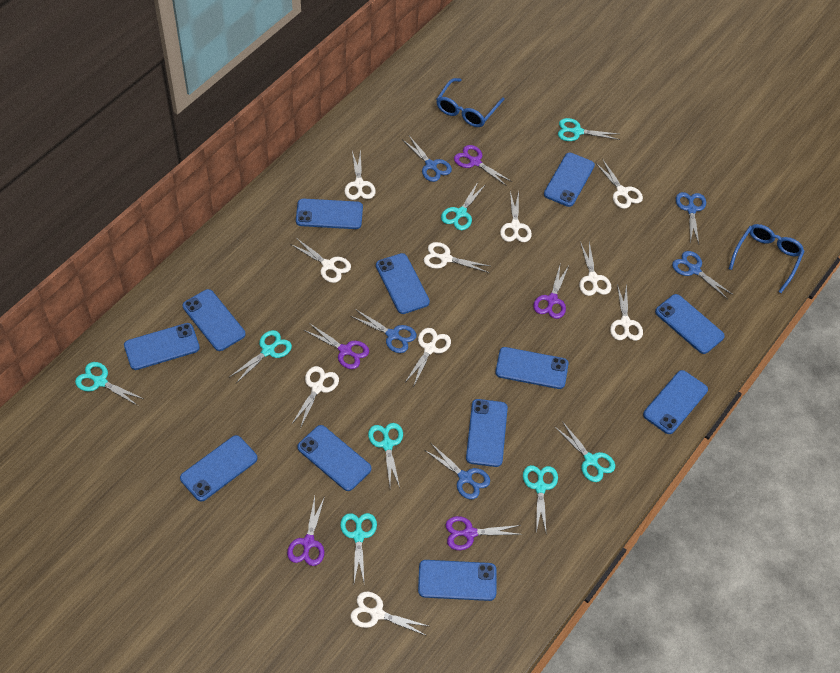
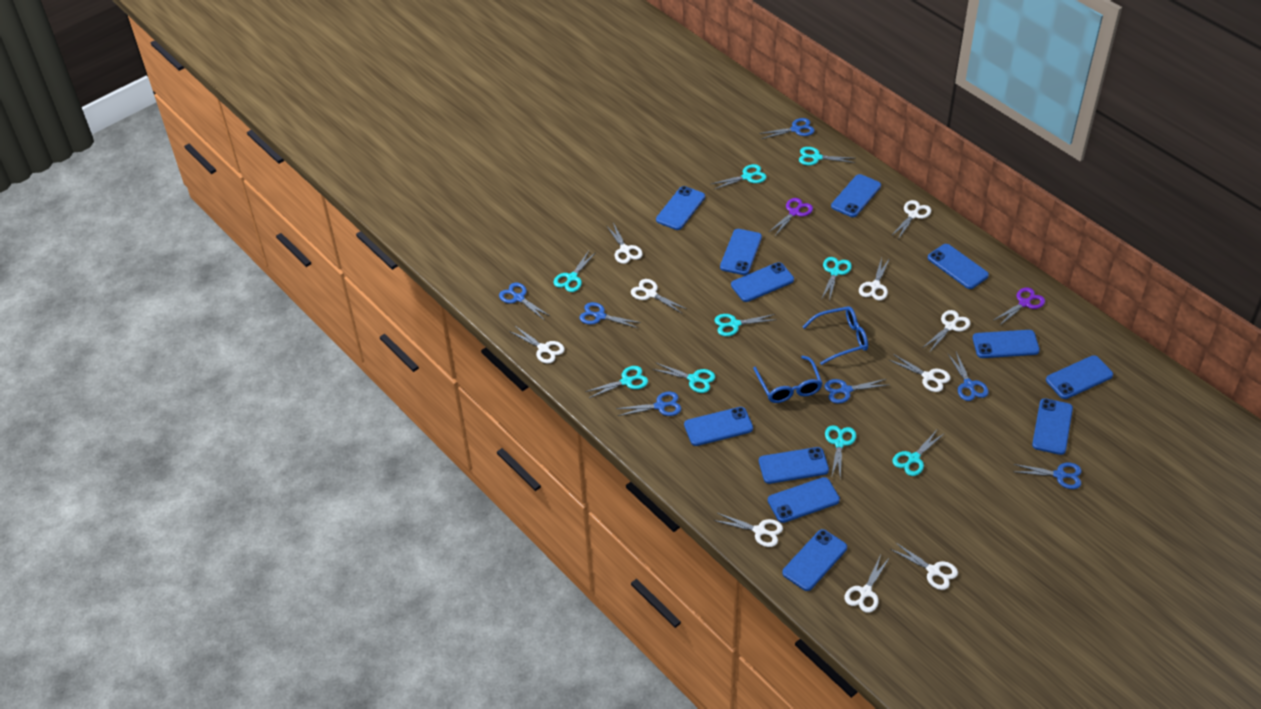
blue scissors: 5 -> 7
purple scissors: 5 -> 2
turquoise scissors: 8 -> 9

